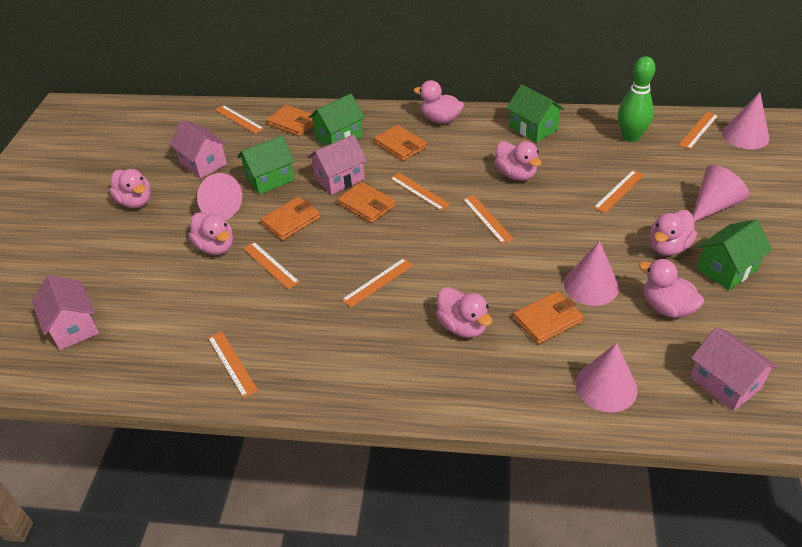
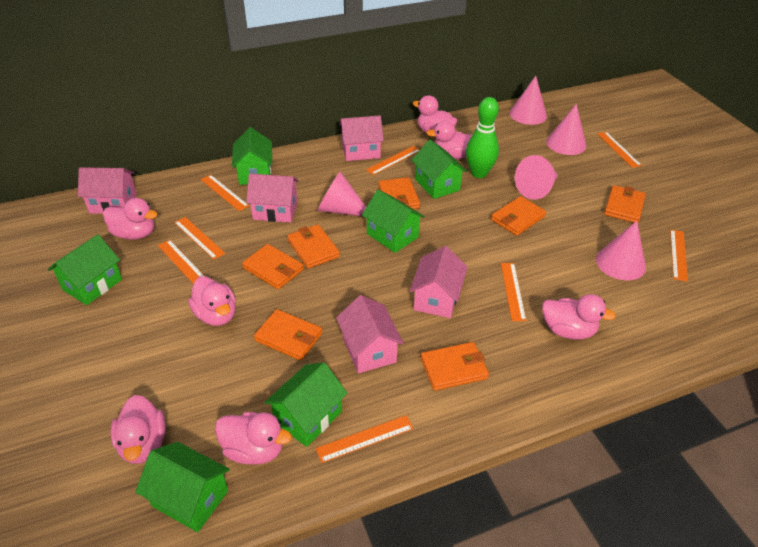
green house: 4 -> 6
orange wallet: 5 -> 7
pink house: 4 -> 5

